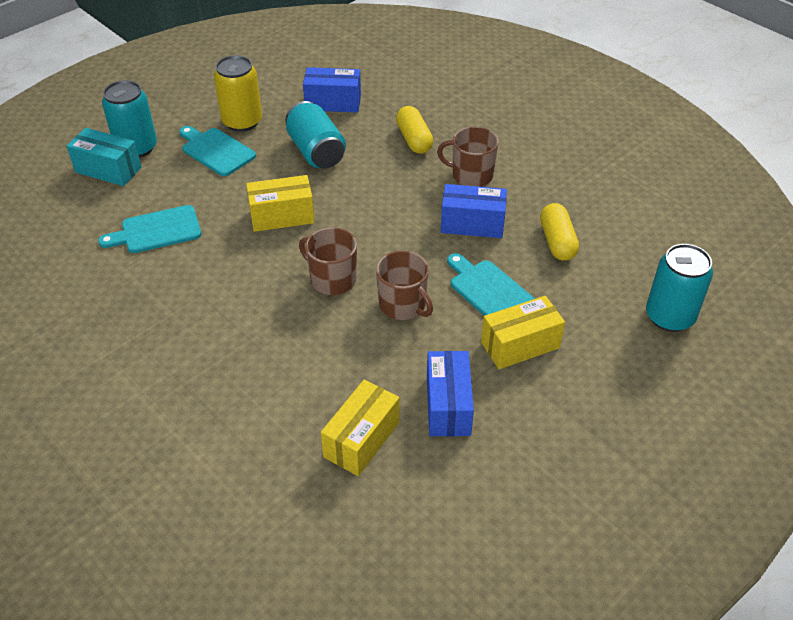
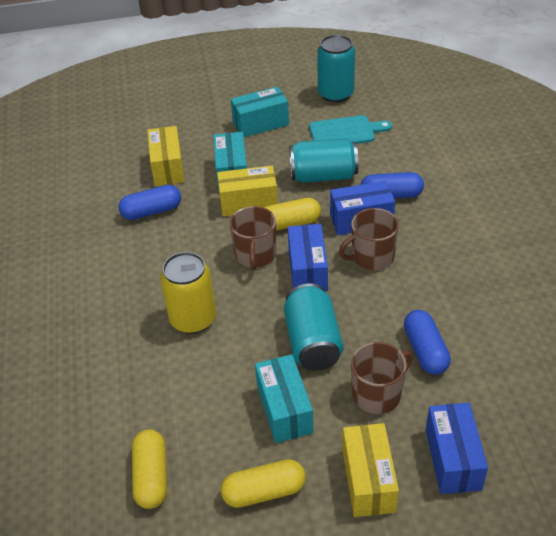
blue capsule: 0 -> 3
turquoise box: 1 -> 3
turquoise cutting board: 3 -> 1
yellow capsule: 2 -> 3

